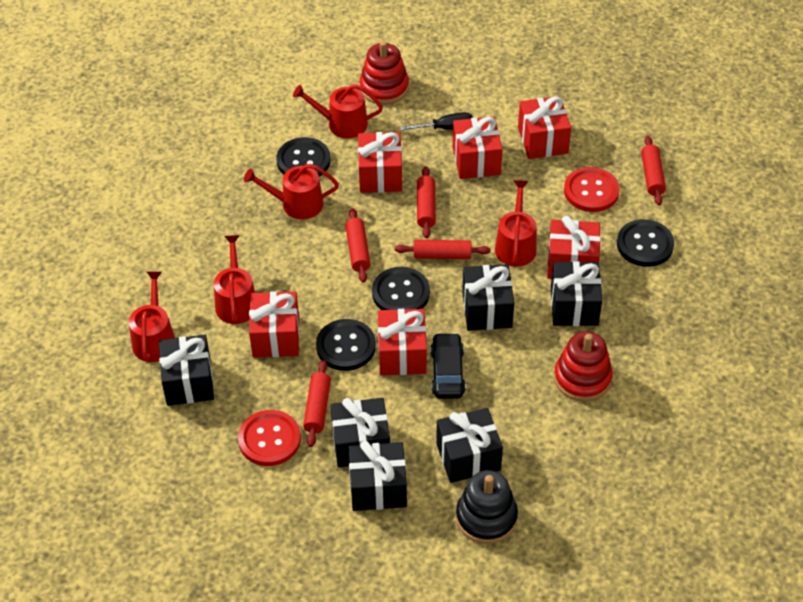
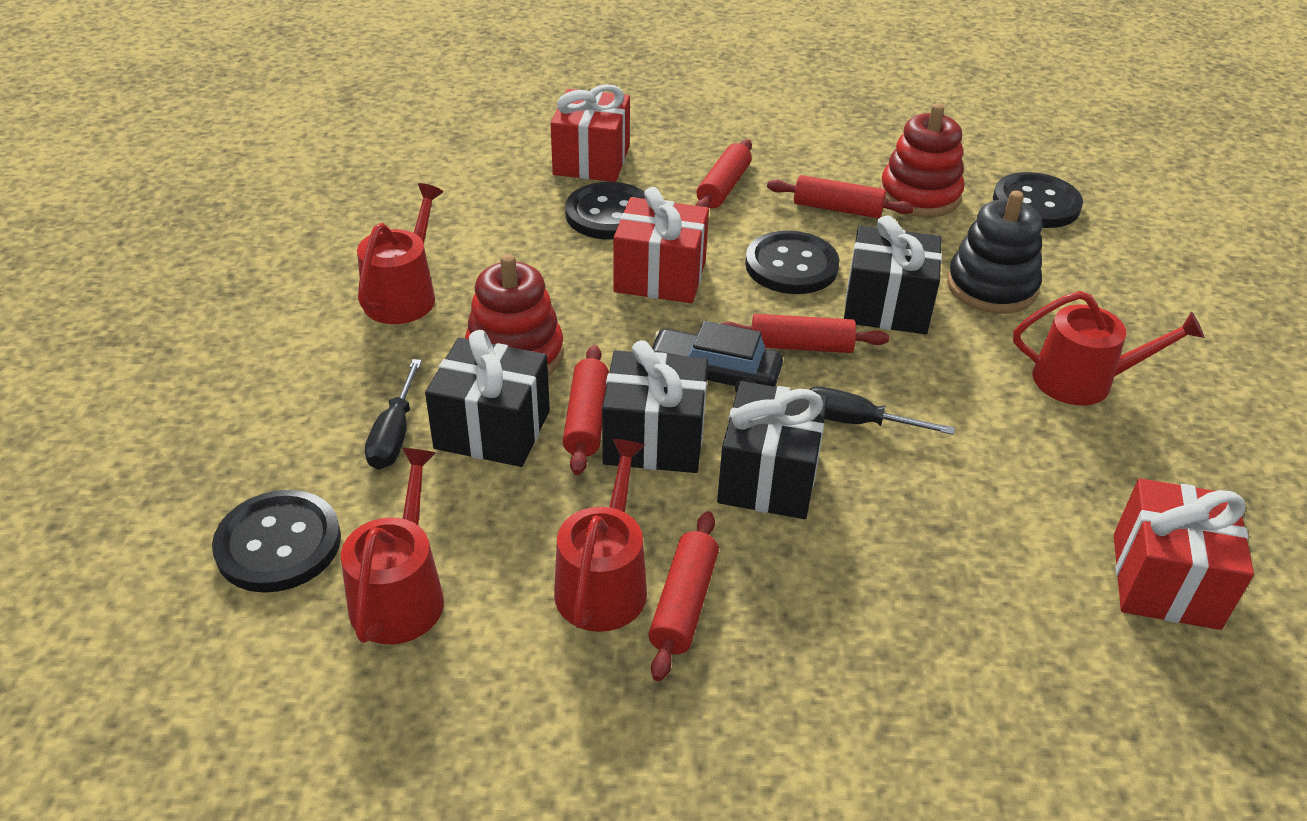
black gift: 6 -> 4
black screwdriver: 1 -> 2
red button: 2 -> 0
red gift: 6 -> 3
red watering can: 5 -> 4

